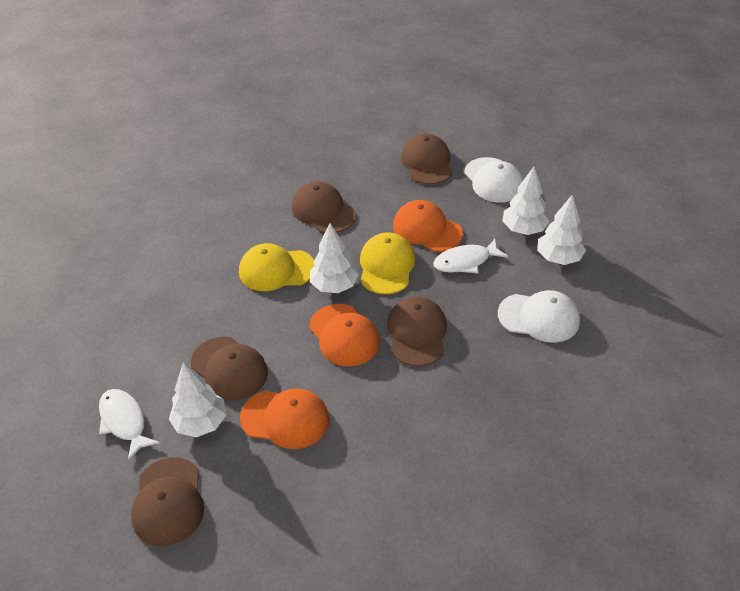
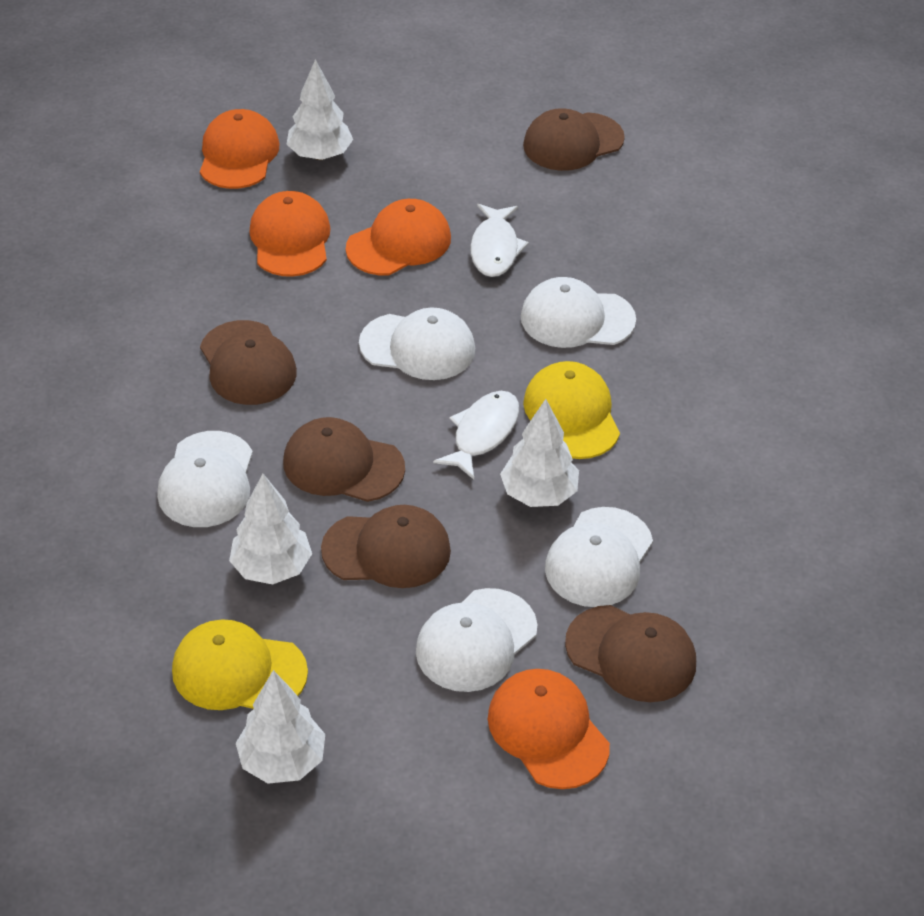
orange cap: 3 -> 4
white cap: 2 -> 5

